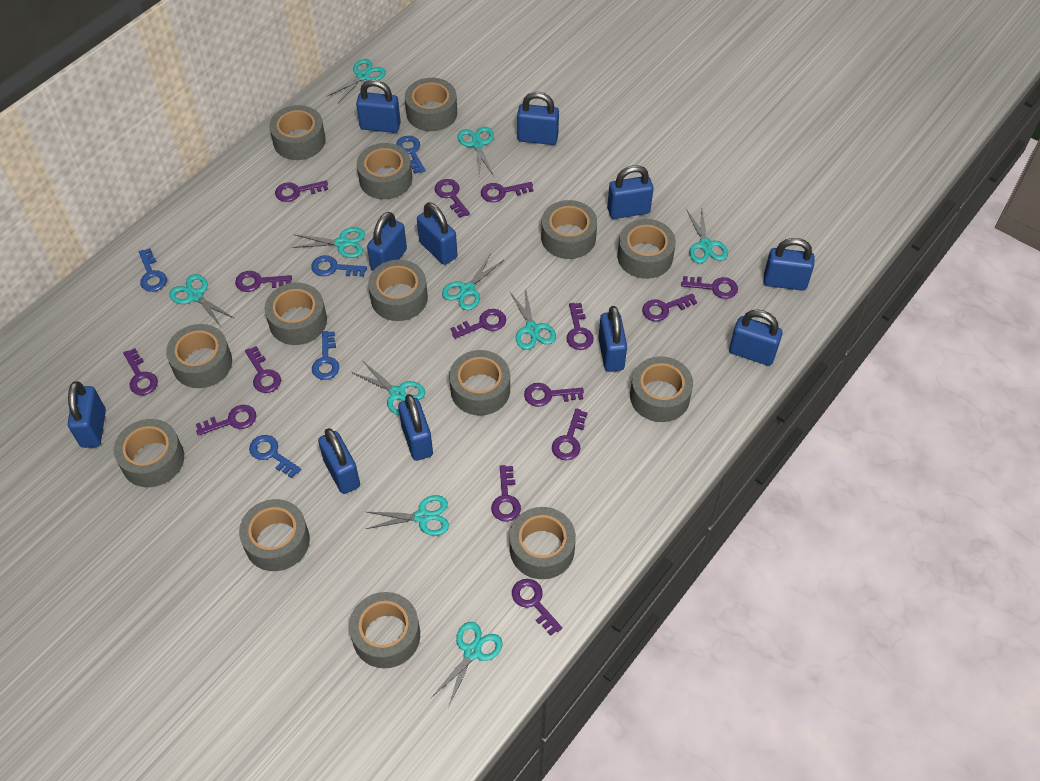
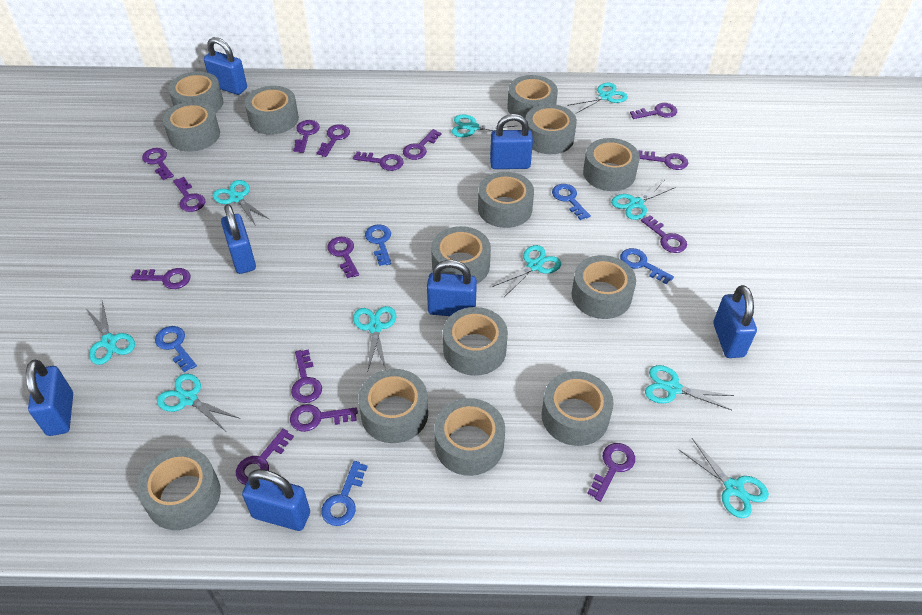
blue padlock: 11 -> 7

